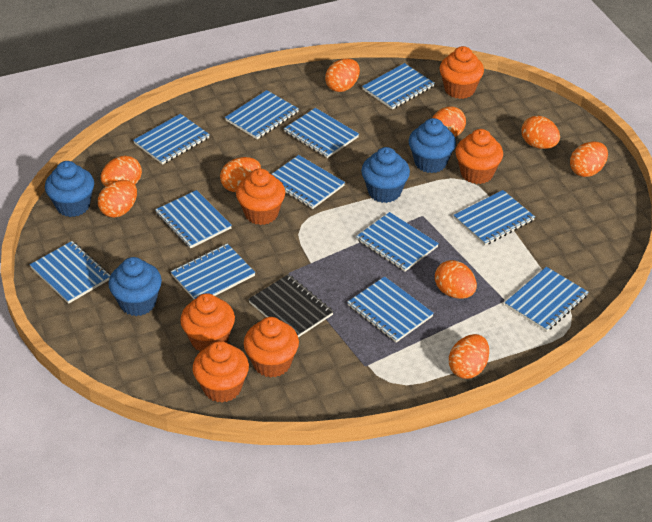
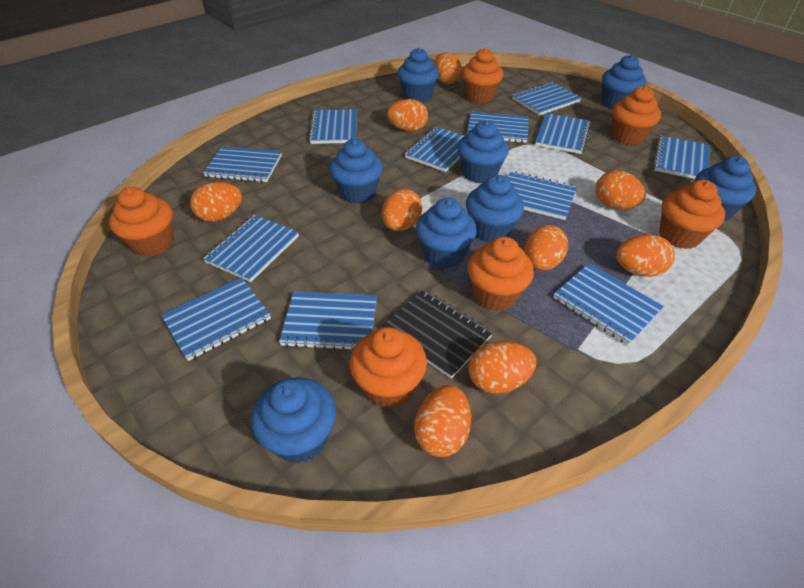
blue cupcake: 4 -> 8

